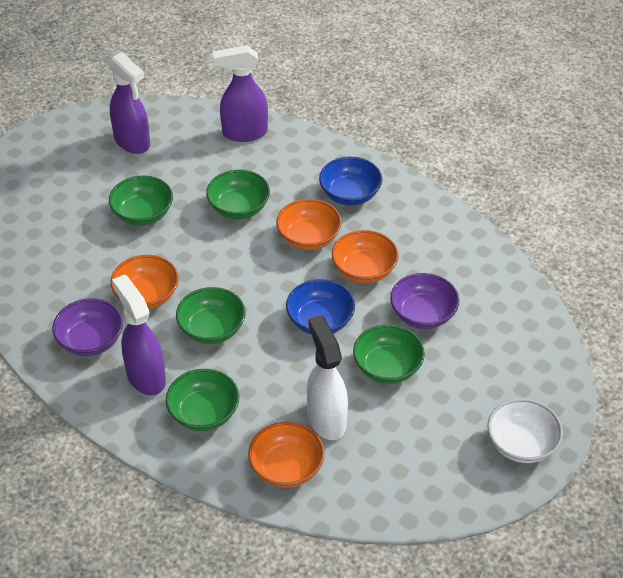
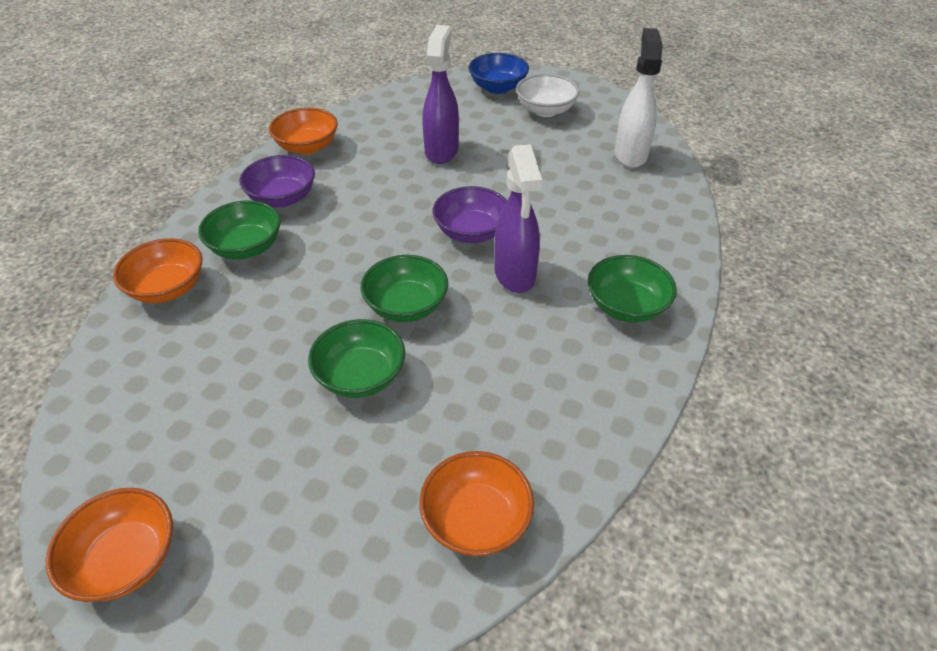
blue bowl: 2 -> 1
green bowl: 5 -> 4
purple spray bottle: 3 -> 2

